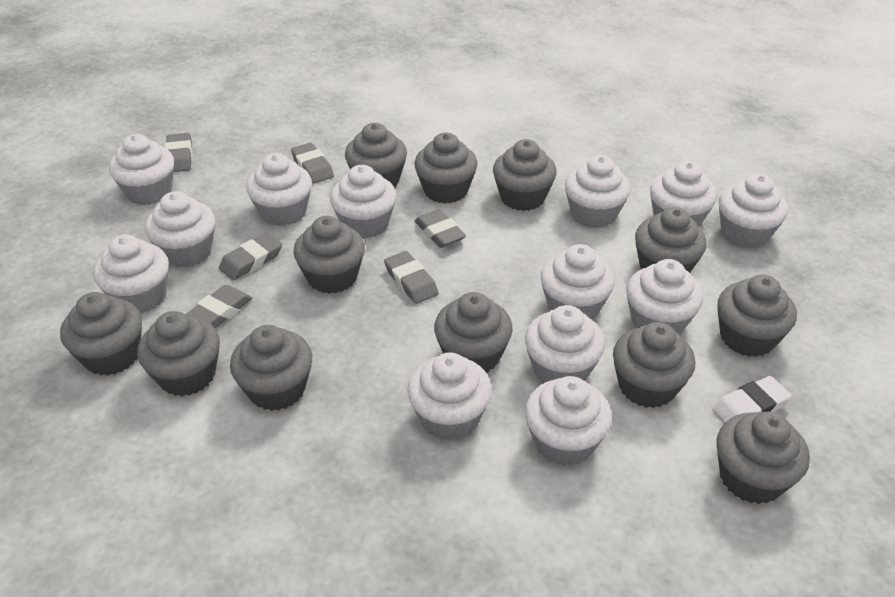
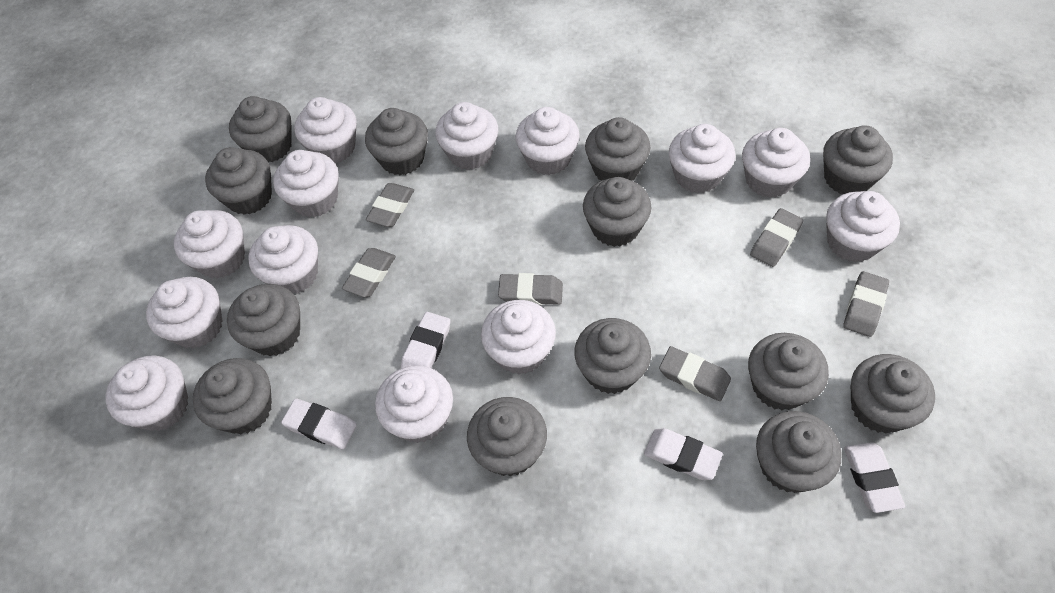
grey cupcake: 12 -> 13
white eraser: 1 -> 4

